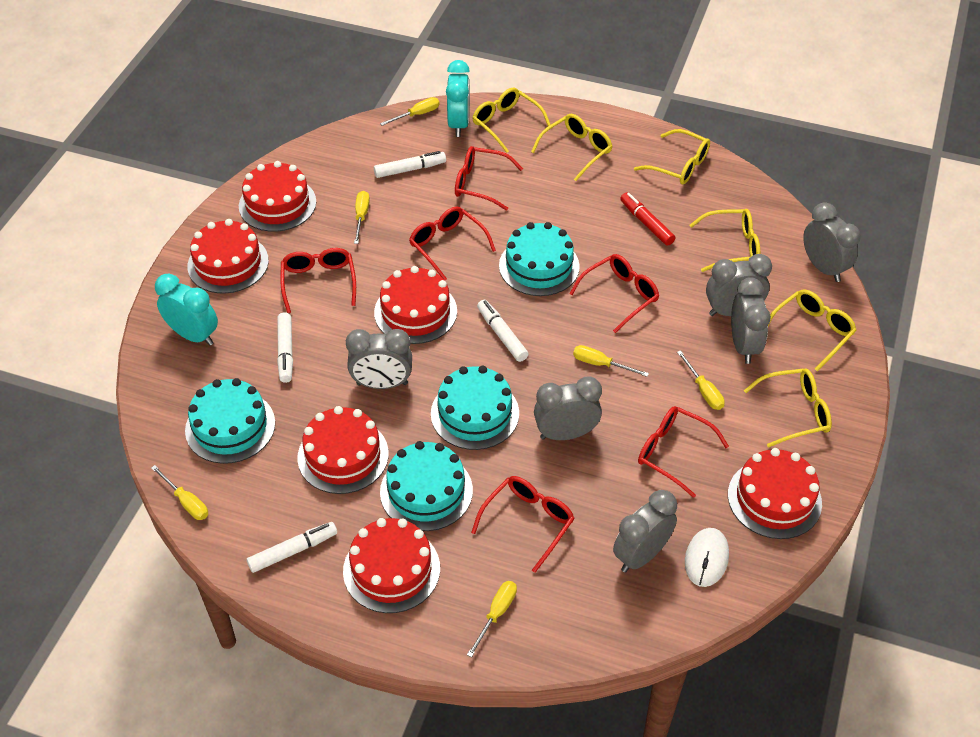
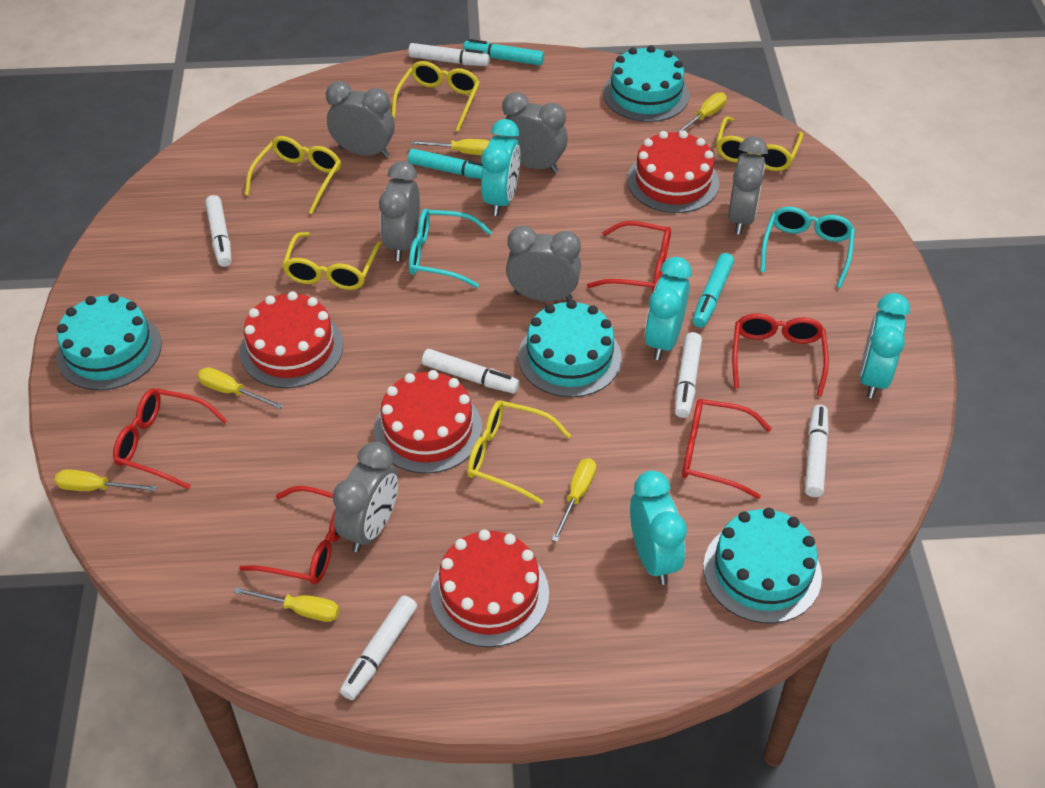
red cake: 6 -> 4
red glasses: 6 -> 5
red marker: 1 -> 0
turquoise clock: 2 -> 4
turquoise glasses: 0 -> 2
turquoise marker: 0 -> 3
white marker: 4 -> 6
white mouse: 1 -> 0
yellow glasses: 6 -> 5

